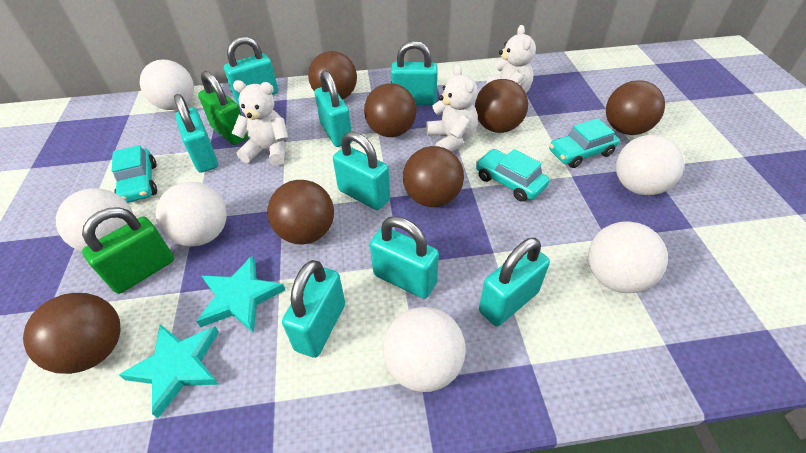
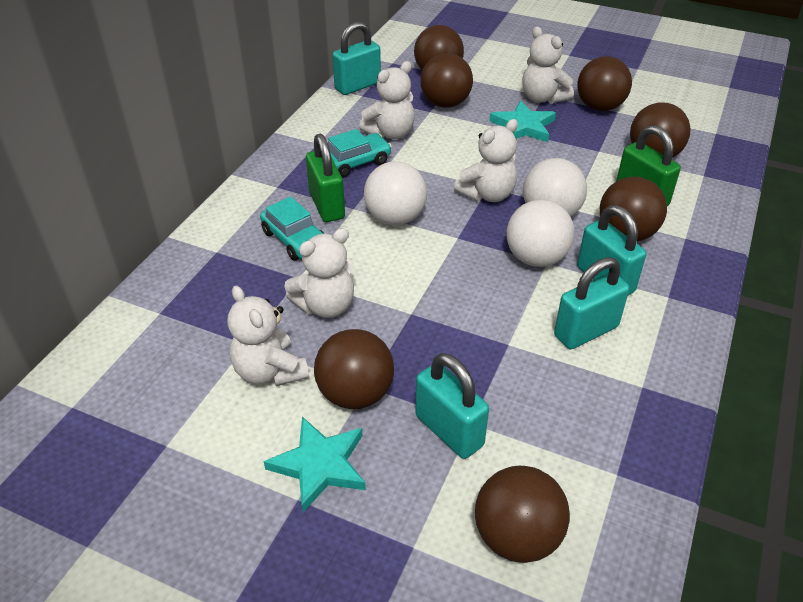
turquoise car: 3 -> 2
turquoise padlock: 8 -> 4
white ball: 6 -> 3
white teddy bear: 3 -> 5

